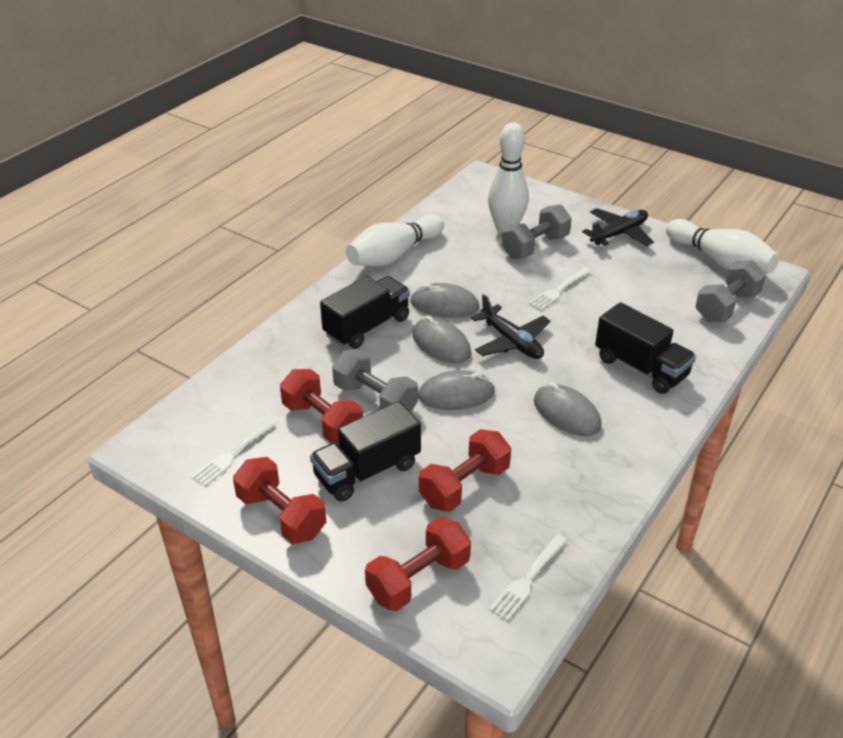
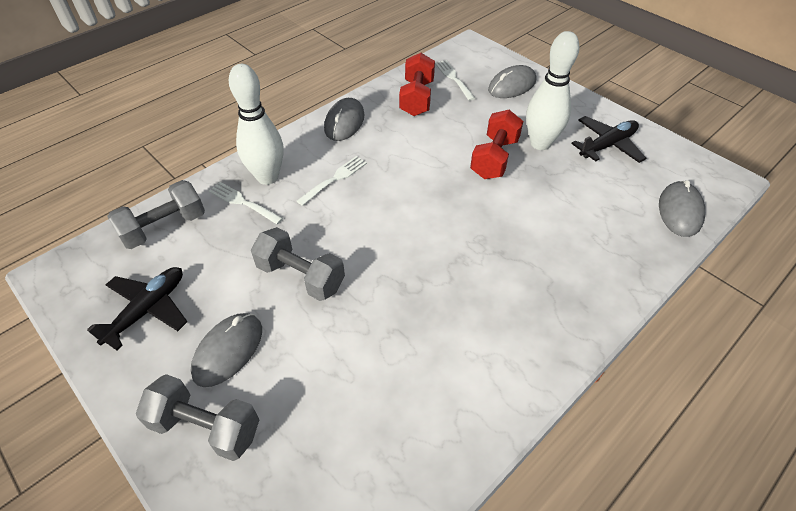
black truck: 3 -> 0
red dumbbell: 4 -> 2
white bowling pin: 3 -> 2

